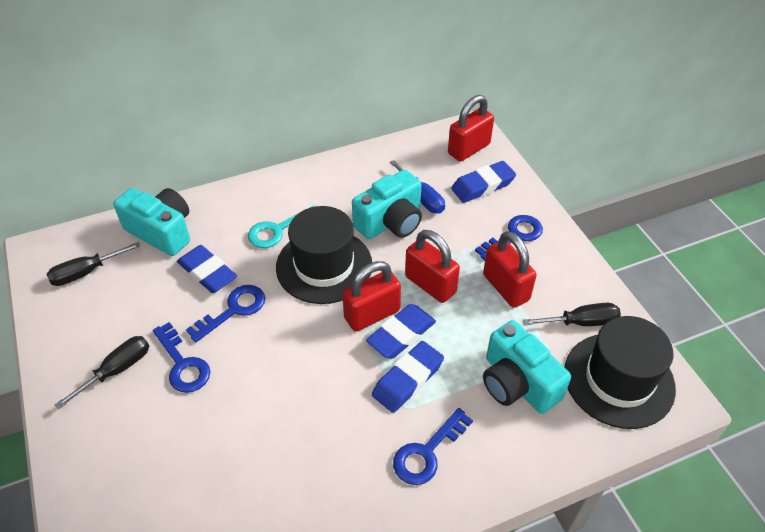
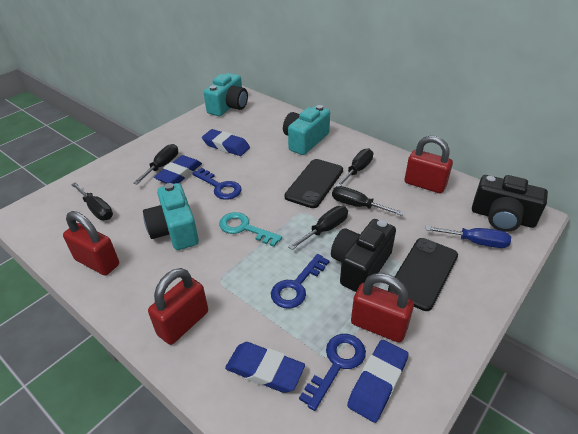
black camera: 0 -> 2
black hat: 2 -> 0
black phone: 0 -> 2
black screwdriver: 3 -> 5
blue key: 4 -> 3

